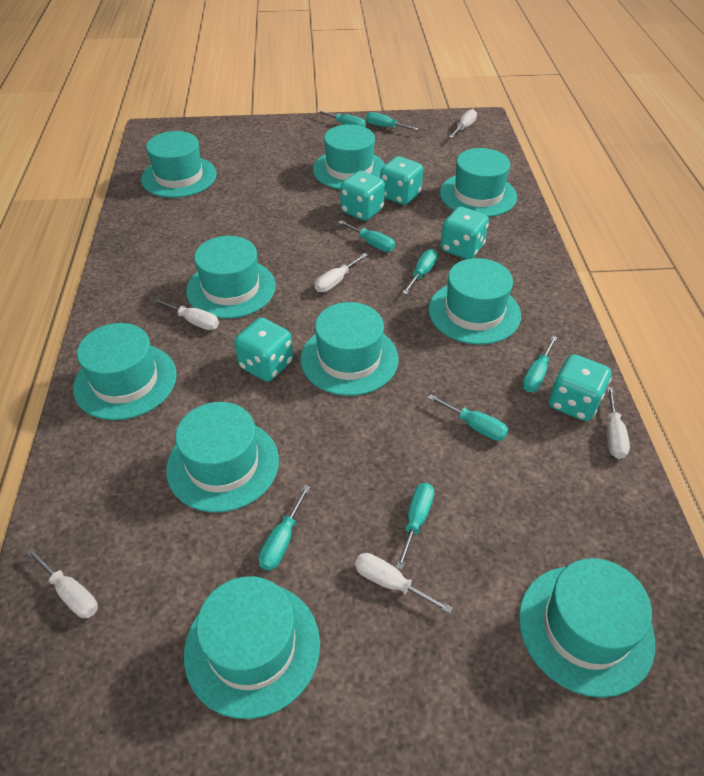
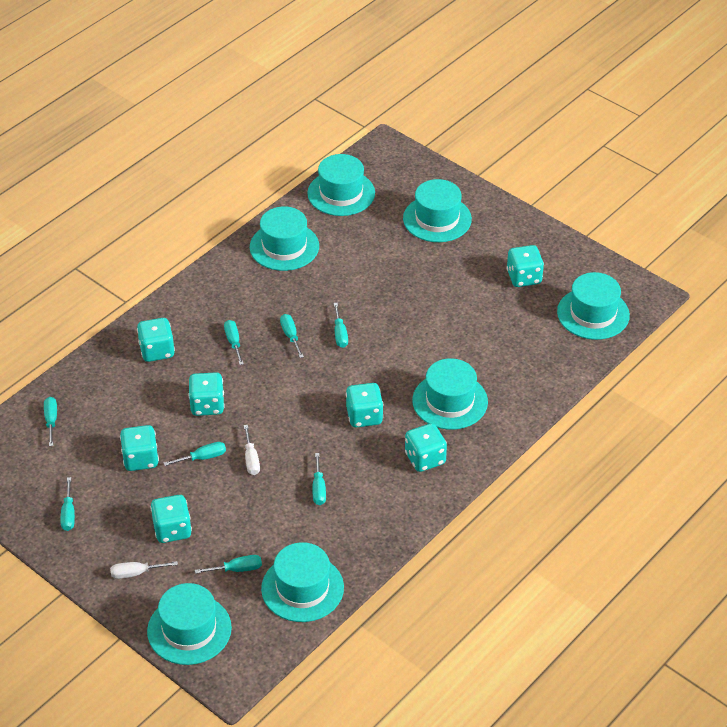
turquoise dice: 5 -> 7
turquoise hat: 10 -> 7
white screwdriver: 6 -> 2

